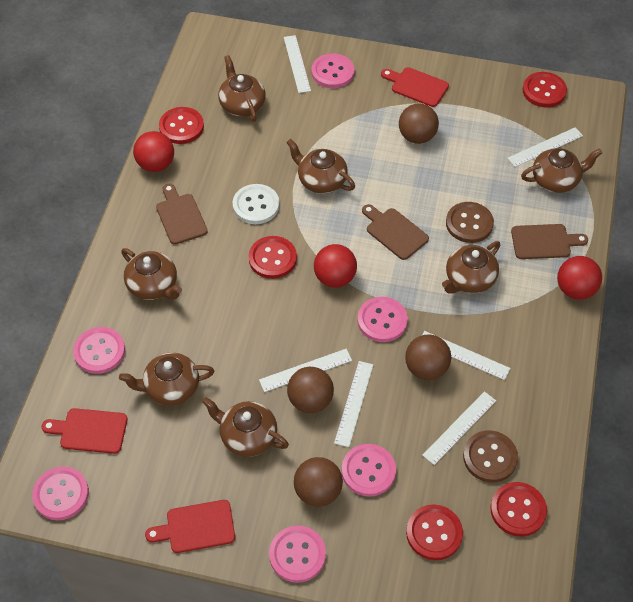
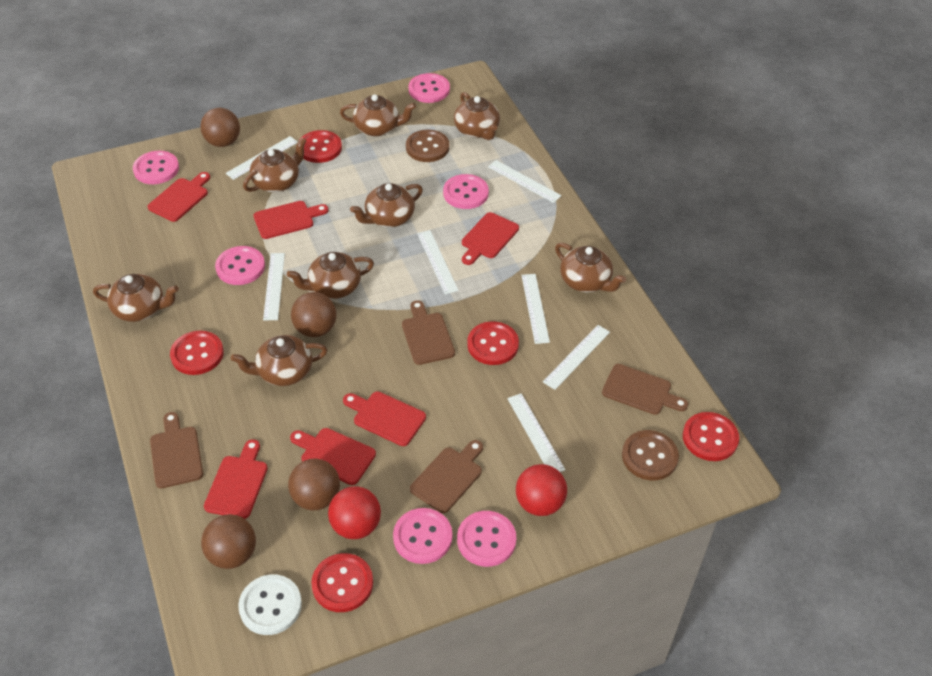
brown cutting board: 3 -> 4
brown teapot: 7 -> 8
red ball: 3 -> 2
red cutting board: 3 -> 6
white ruler: 6 -> 7

